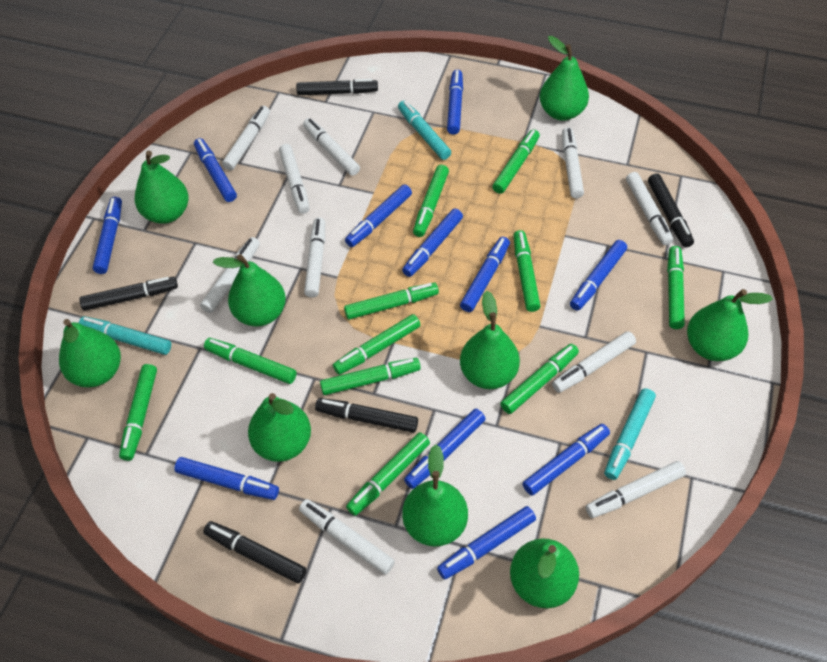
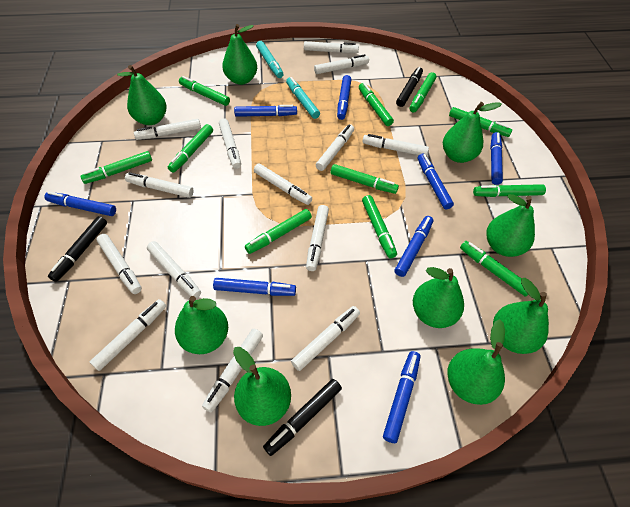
black marker: 5 -> 3
blue marker: 11 -> 8
turquoise marker: 3 -> 2
white marker: 10 -> 14

